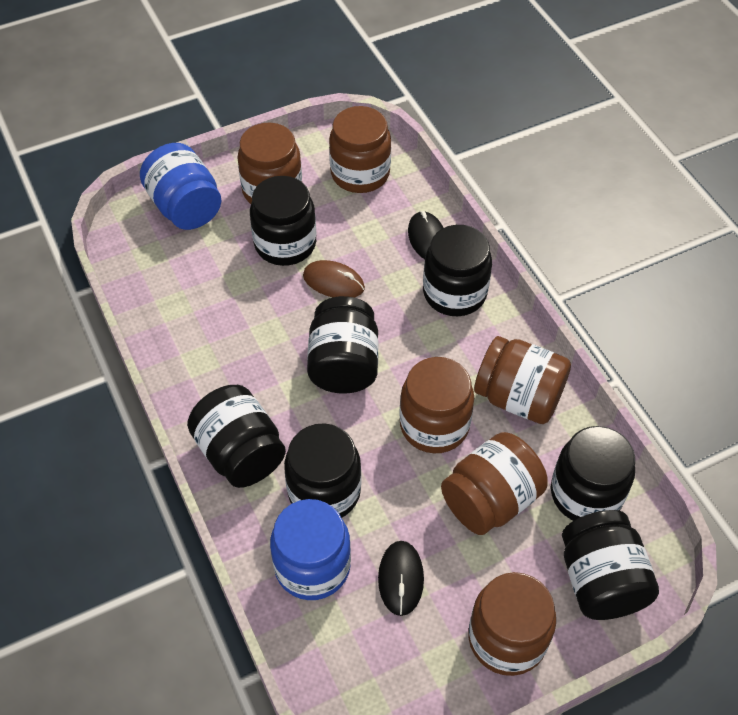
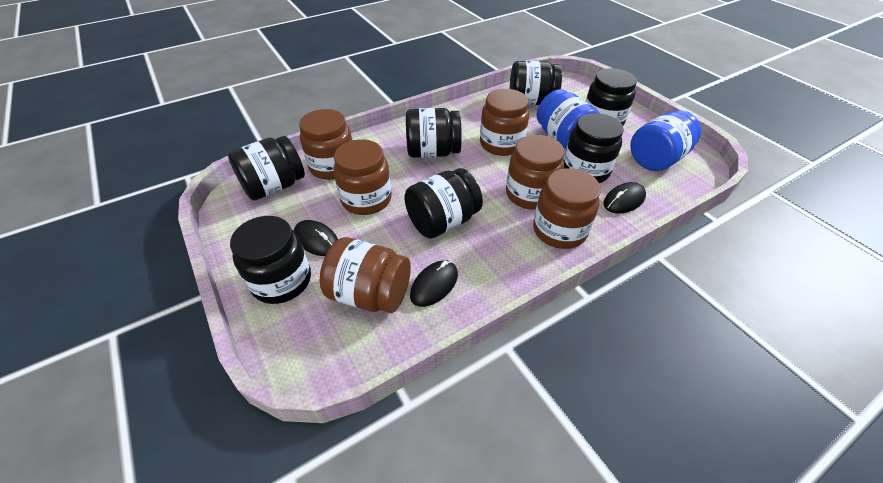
black mouse: 2 -> 3
brown mouse: 1 -> 0

